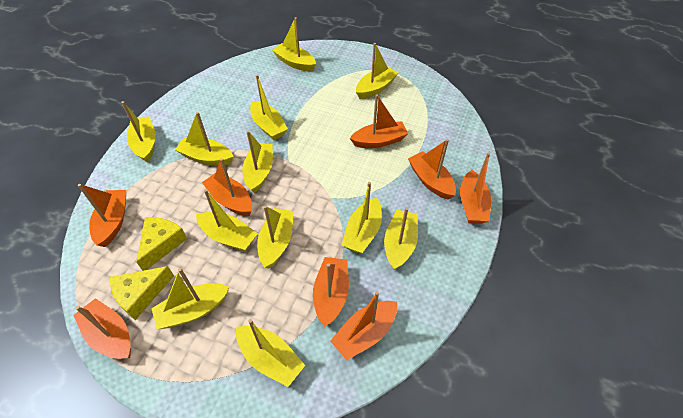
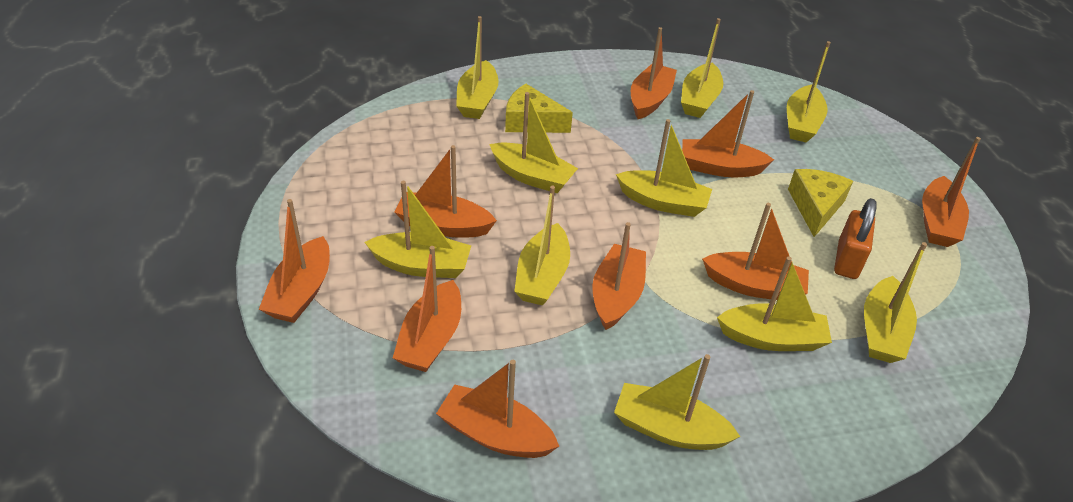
orange boat: 8 -> 9
orange padlock: 0 -> 1
yellow boat: 12 -> 10

